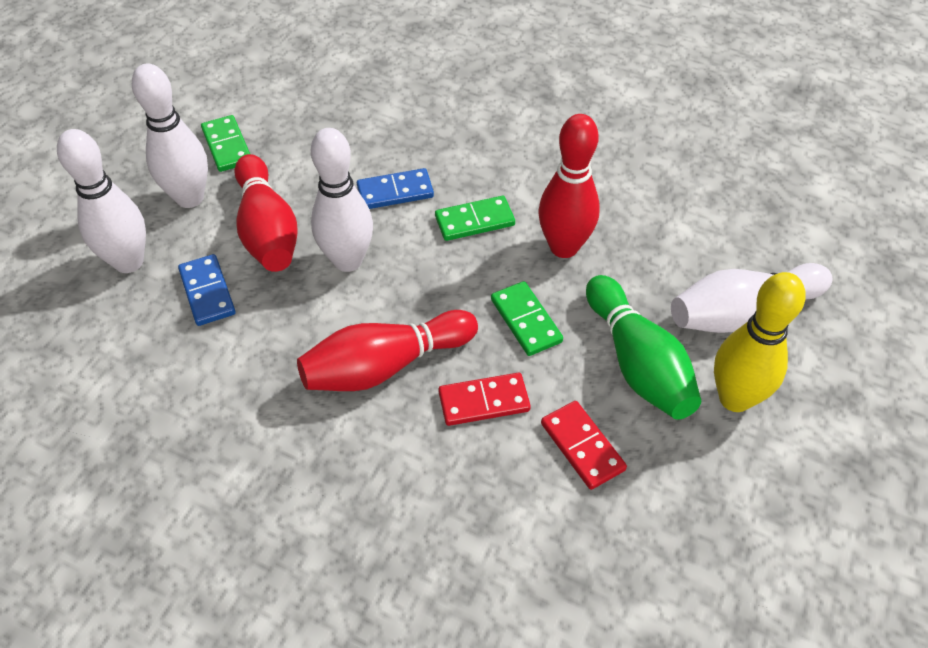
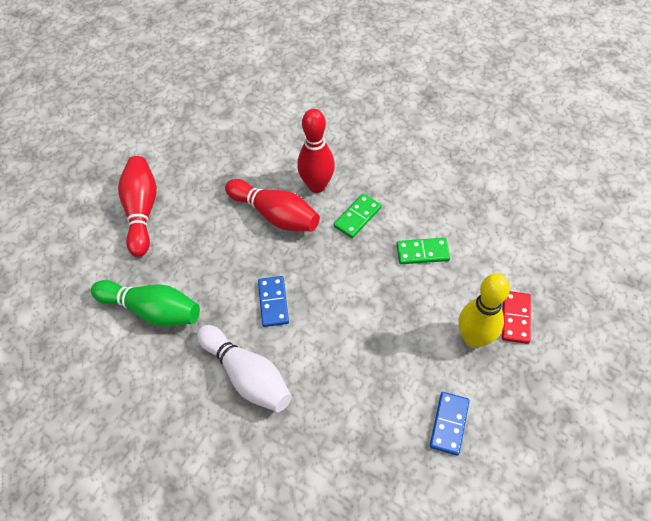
green domino: 3 -> 2
red domino: 2 -> 1
white bowling pin: 4 -> 1

